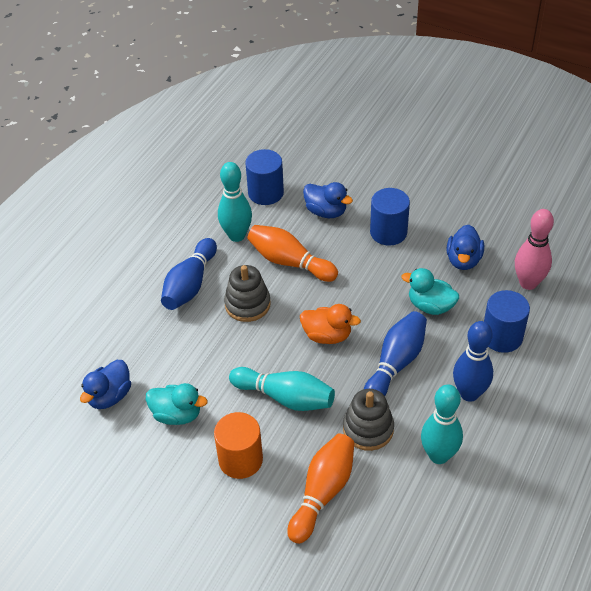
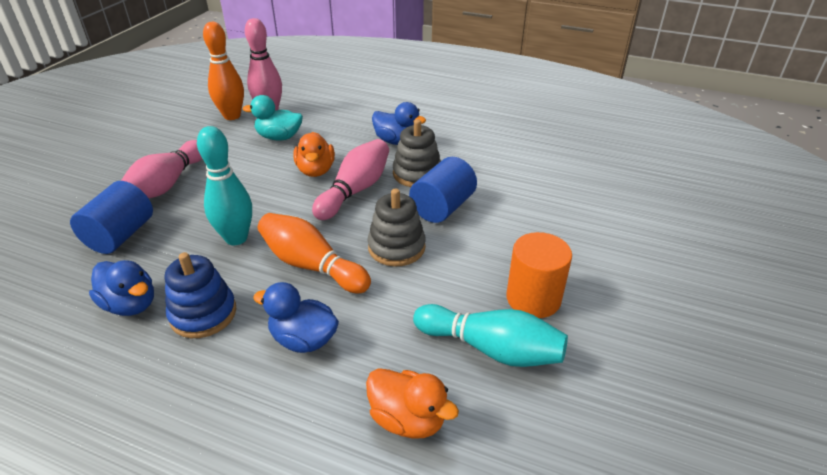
blue bowling pin: 3 -> 0
blue cylinder: 3 -> 2
blue stacking toy: 0 -> 1
orange duck: 1 -> 2
pink bowling pin: 1 -> 3
turquoise bowling pin: 3 -> 2
turquoise duck: 2 -> 1

